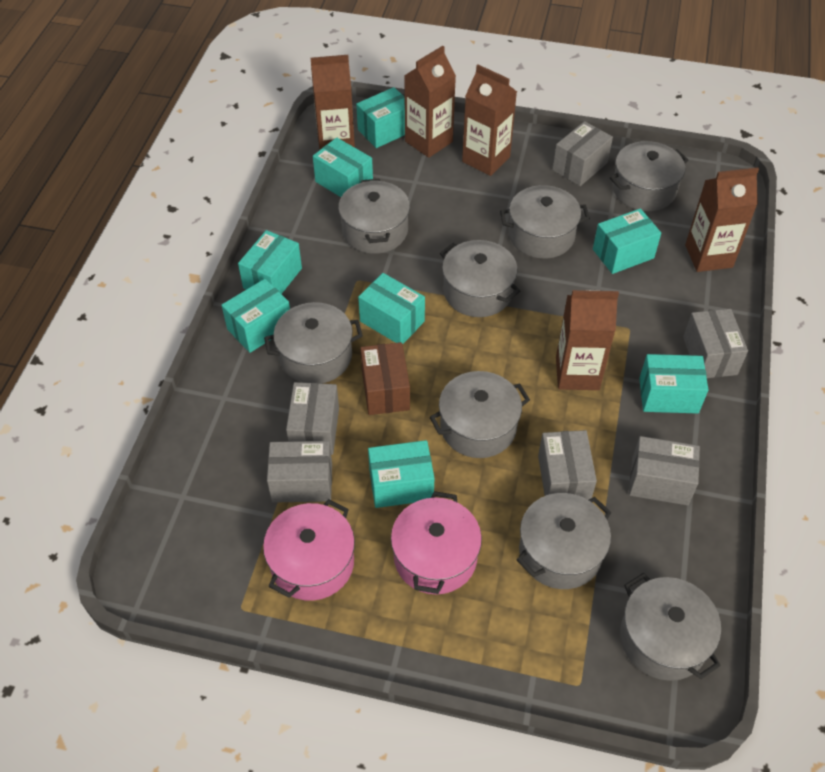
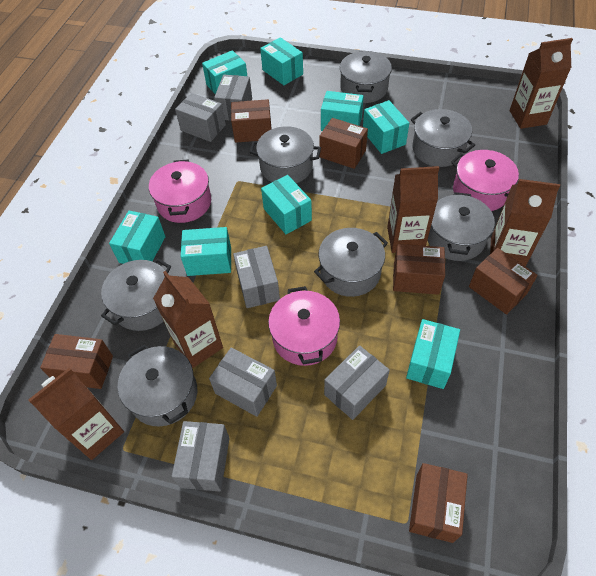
brown box: 1 -> 6
grey pot: 8 -> 7
pink pot: 2 -> 3

